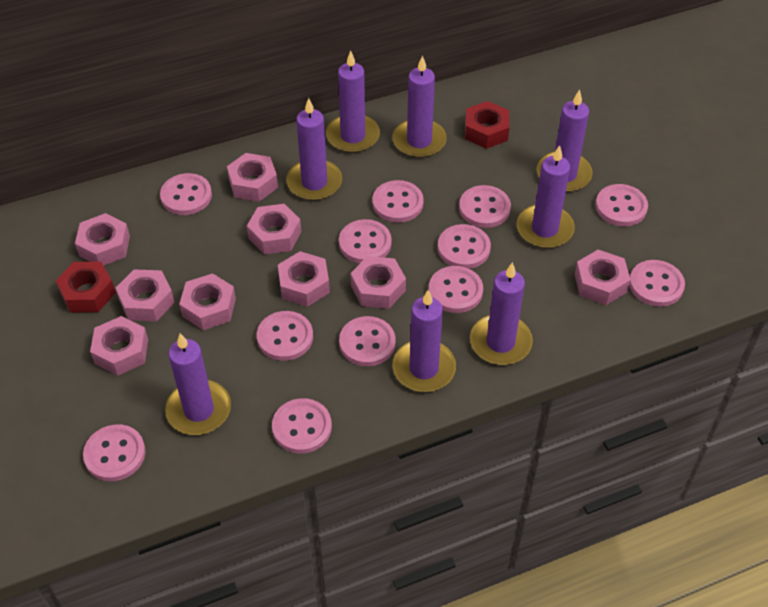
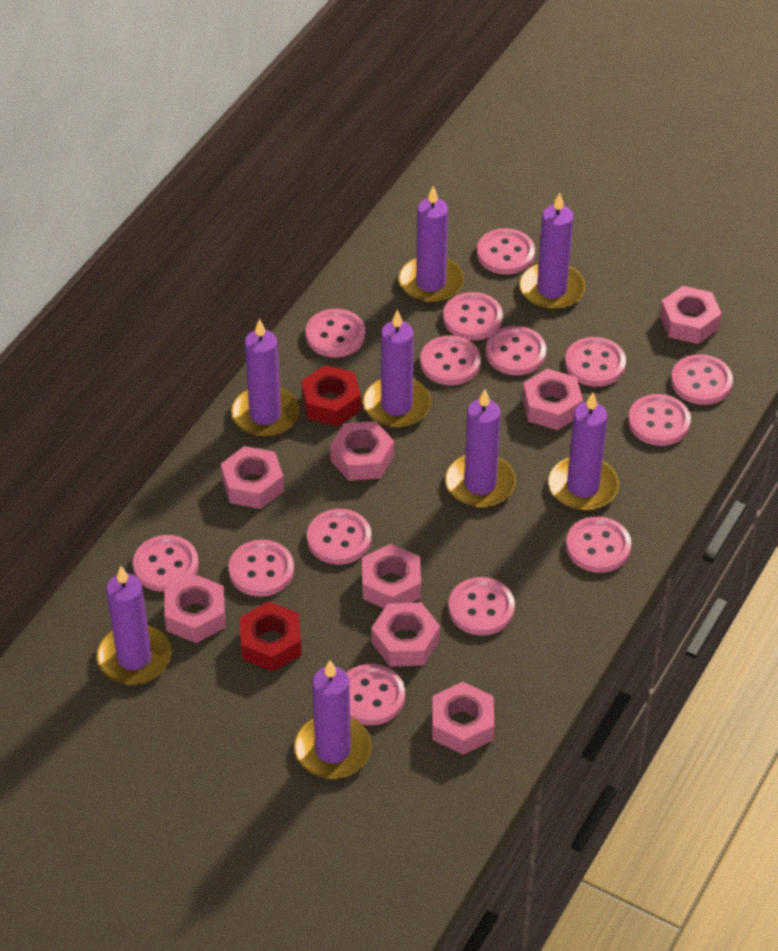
pink button: 12 -> 14
pink nut: 9 -> 8

